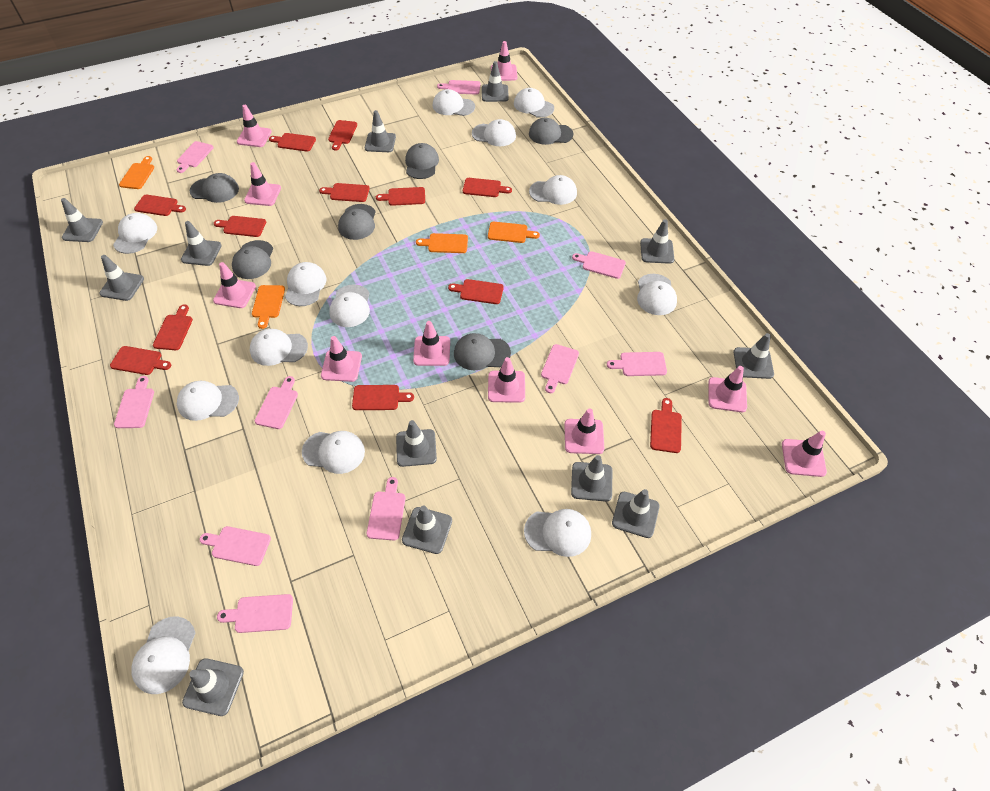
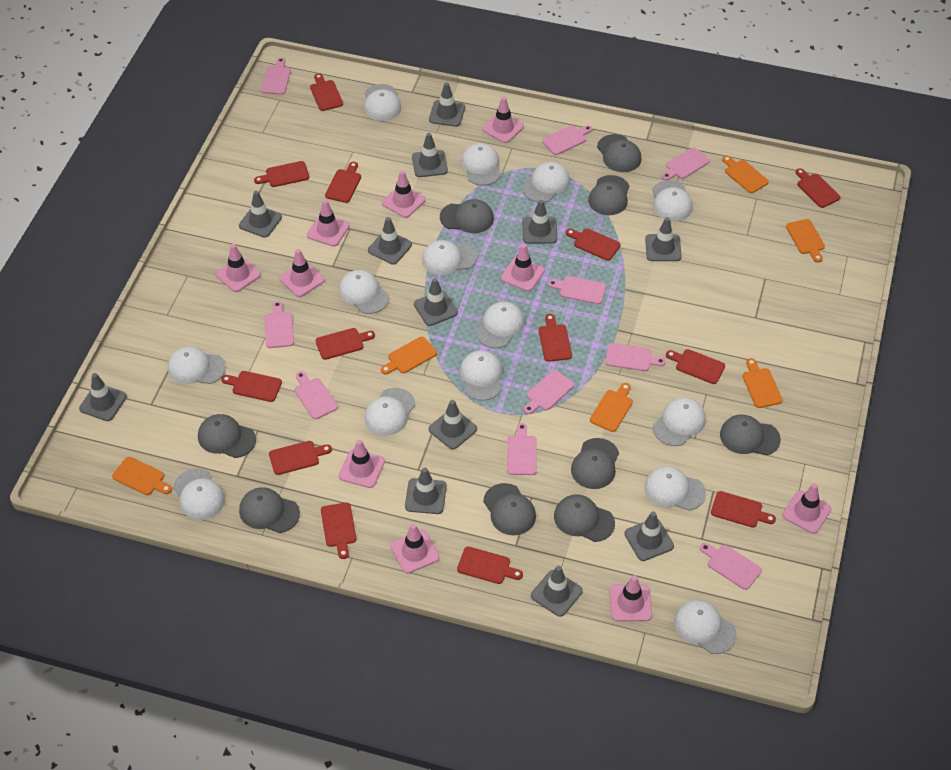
grey cap: 6 -> 9
orange cutting board: 4 -> 6
red cutting board: 12 -> 13
white cap: 13 -> 14

